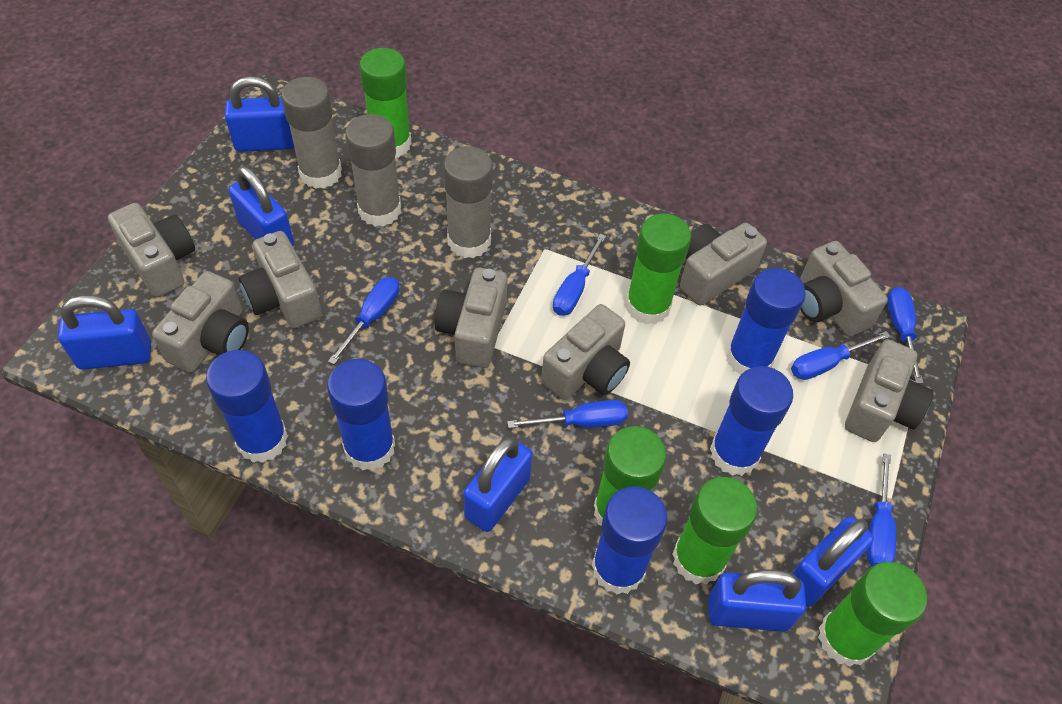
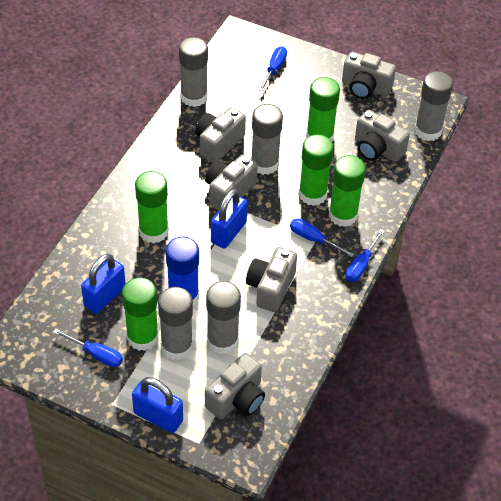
blue glue stick: 5 -> 1
blue padlock: 6 -> 3
blue screwdriver: 6 -> 4
grey camera: 8 -> 6
grey glue stick: 3 -> 5

